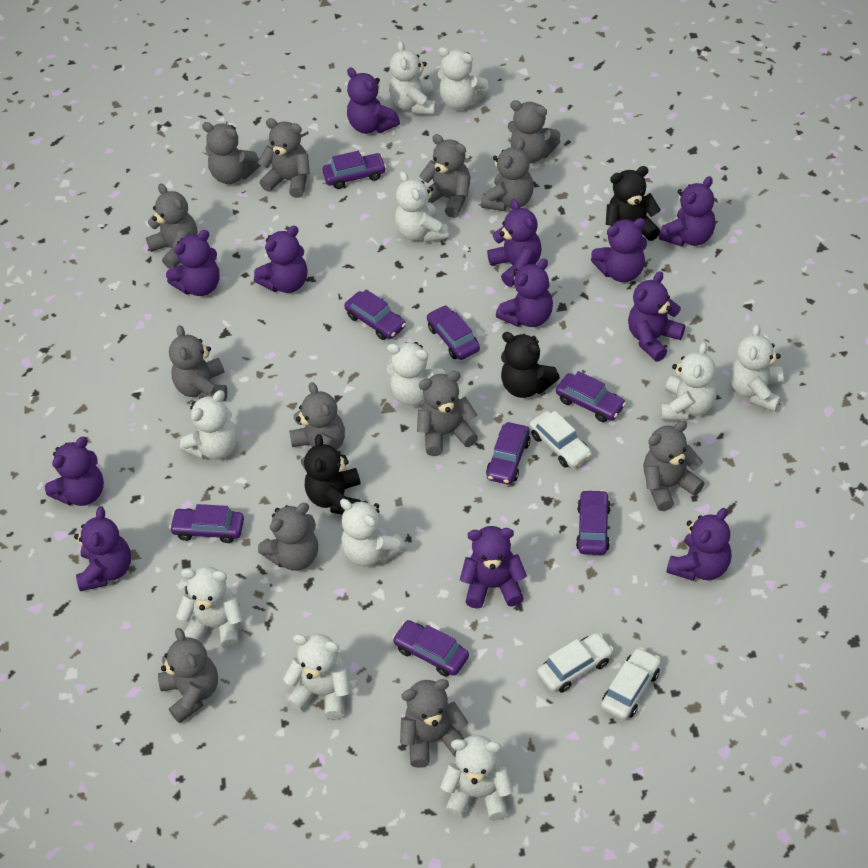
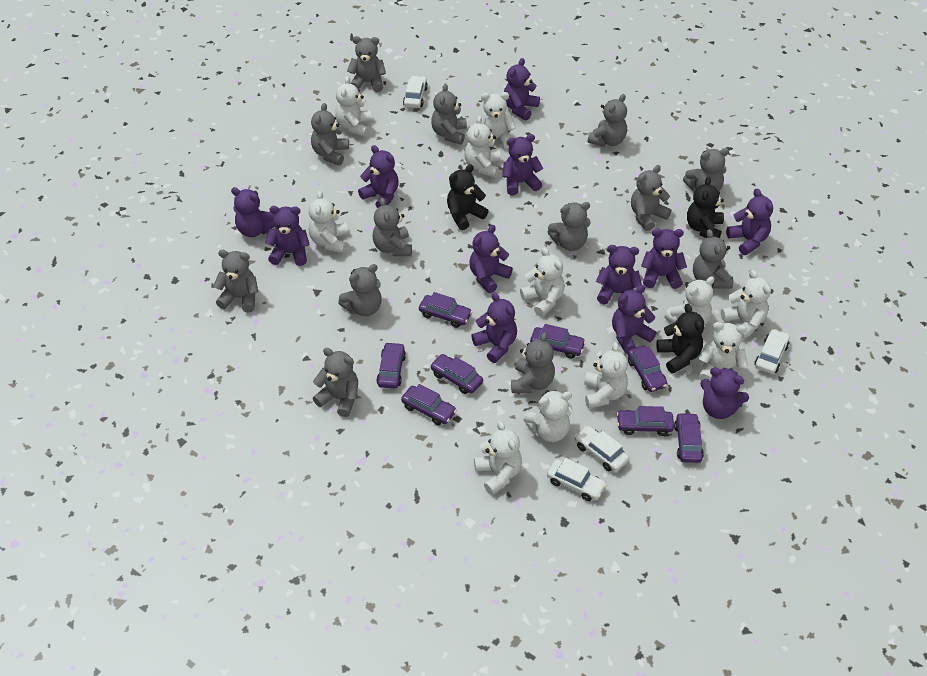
white car: 3 -> 4

